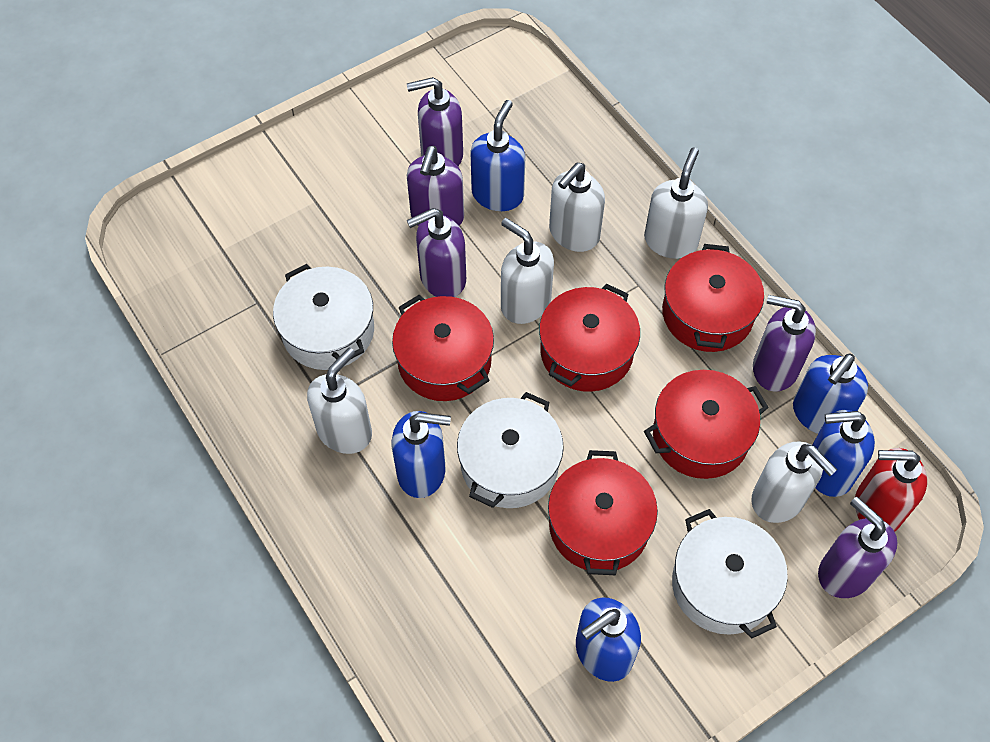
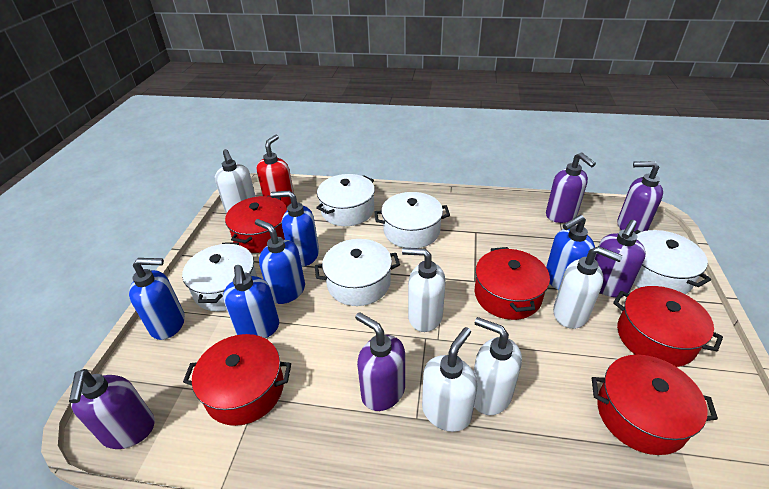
white pot: 3 -> 5

